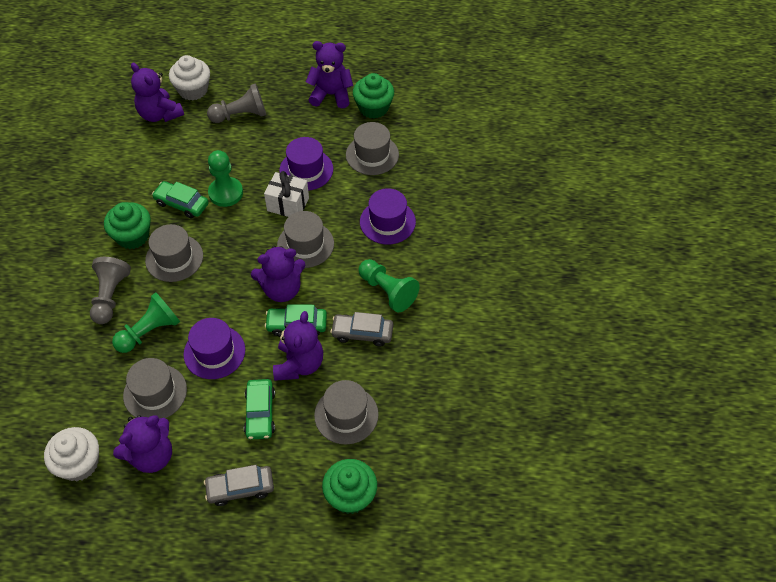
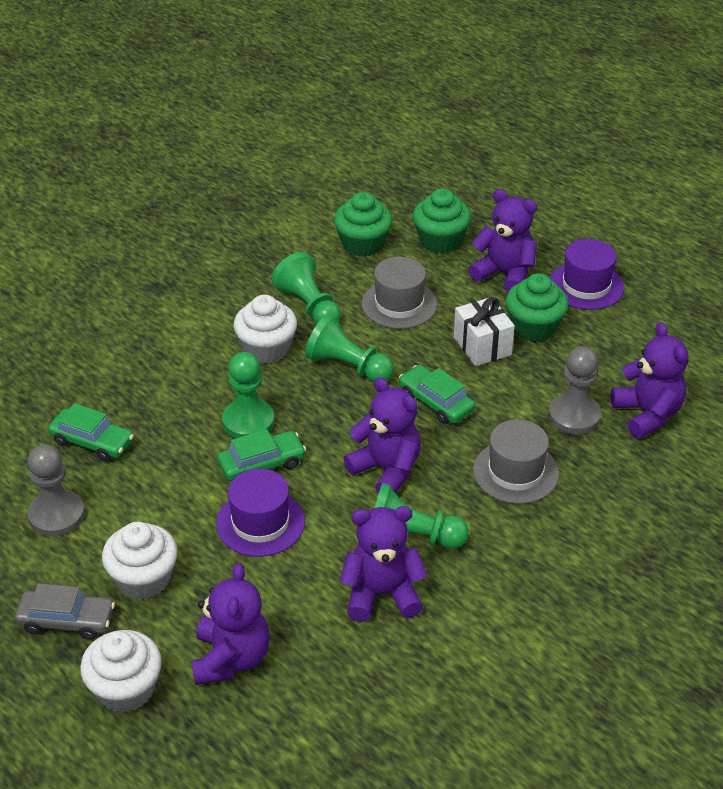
green pawn: 3 -> 4
grey car: 2 -> 1
grey hat: 5 -> 2
purple hat: 3 -> 2
white cupcake: 2 -> 3

